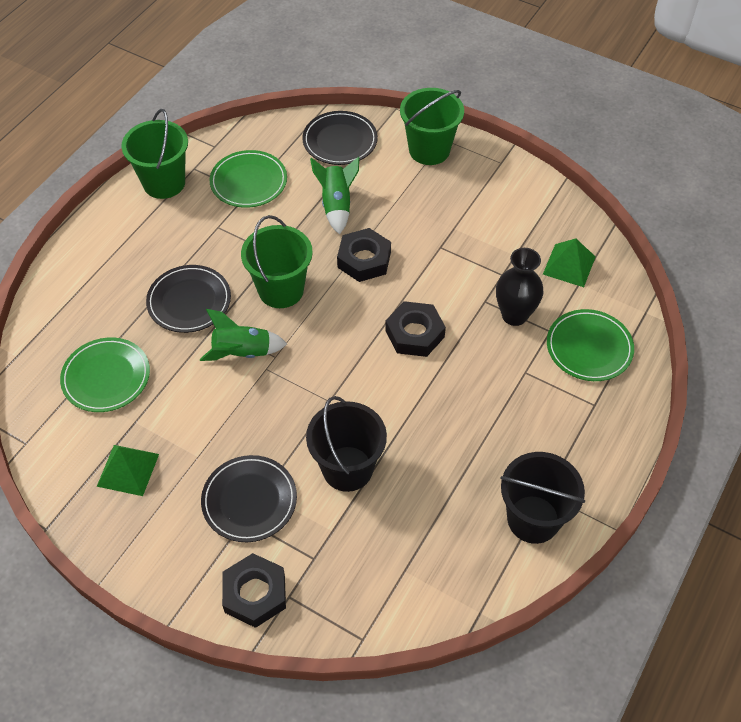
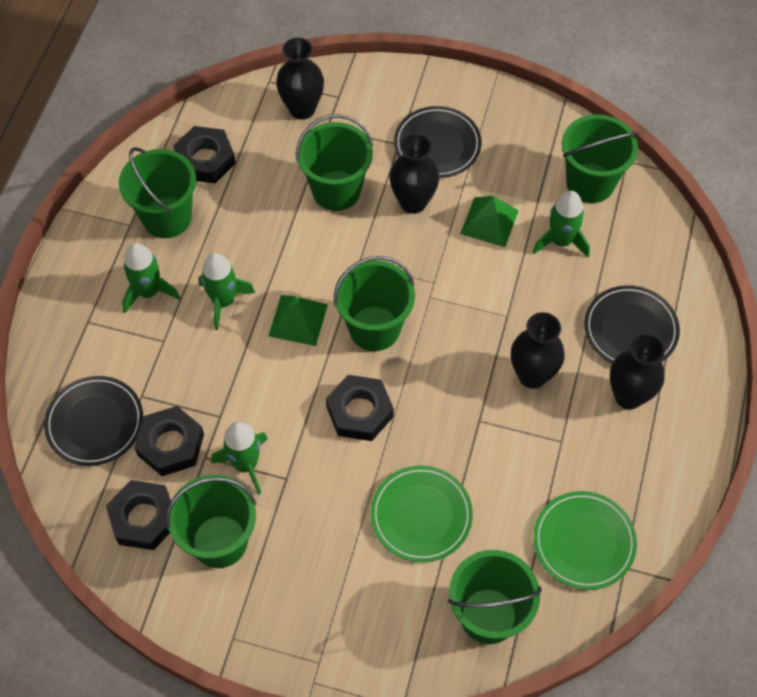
black bucket: 2 -> 0
black nut: 3 -> 4
black vase: 1 -> 4
green bucket: 3 -> 6
green plate: 3 -> 2
green rocket: 2 -> 4

